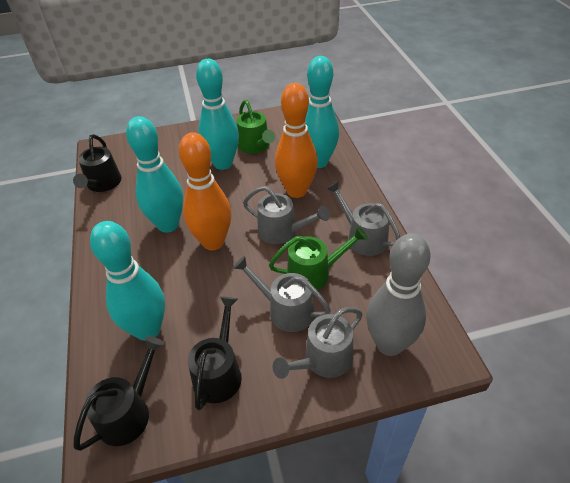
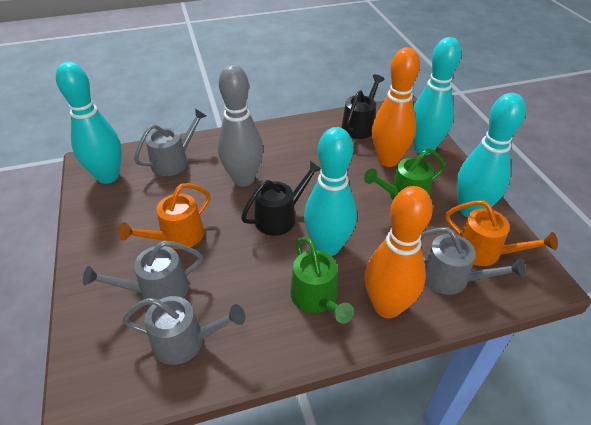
black watering can: 3 -> 2
orange watering can: 0 -> 2

